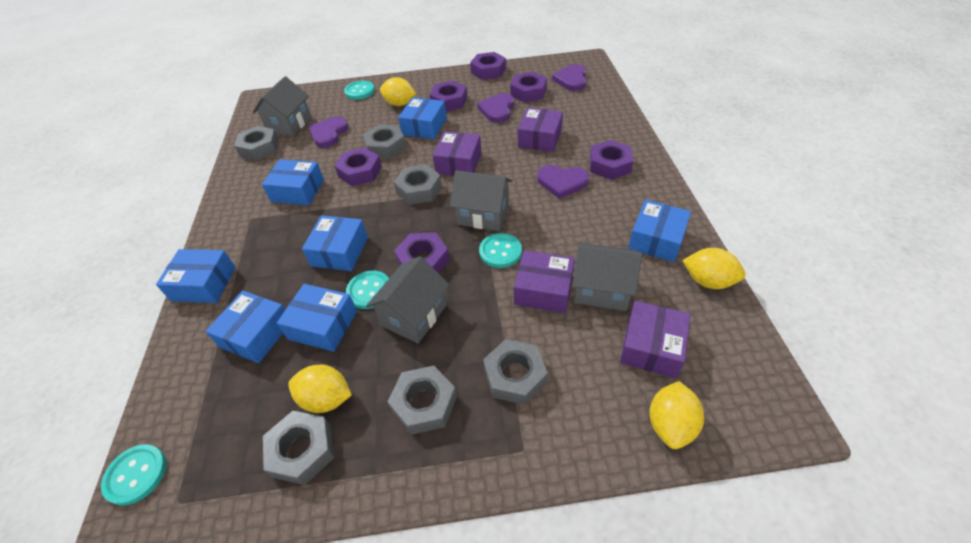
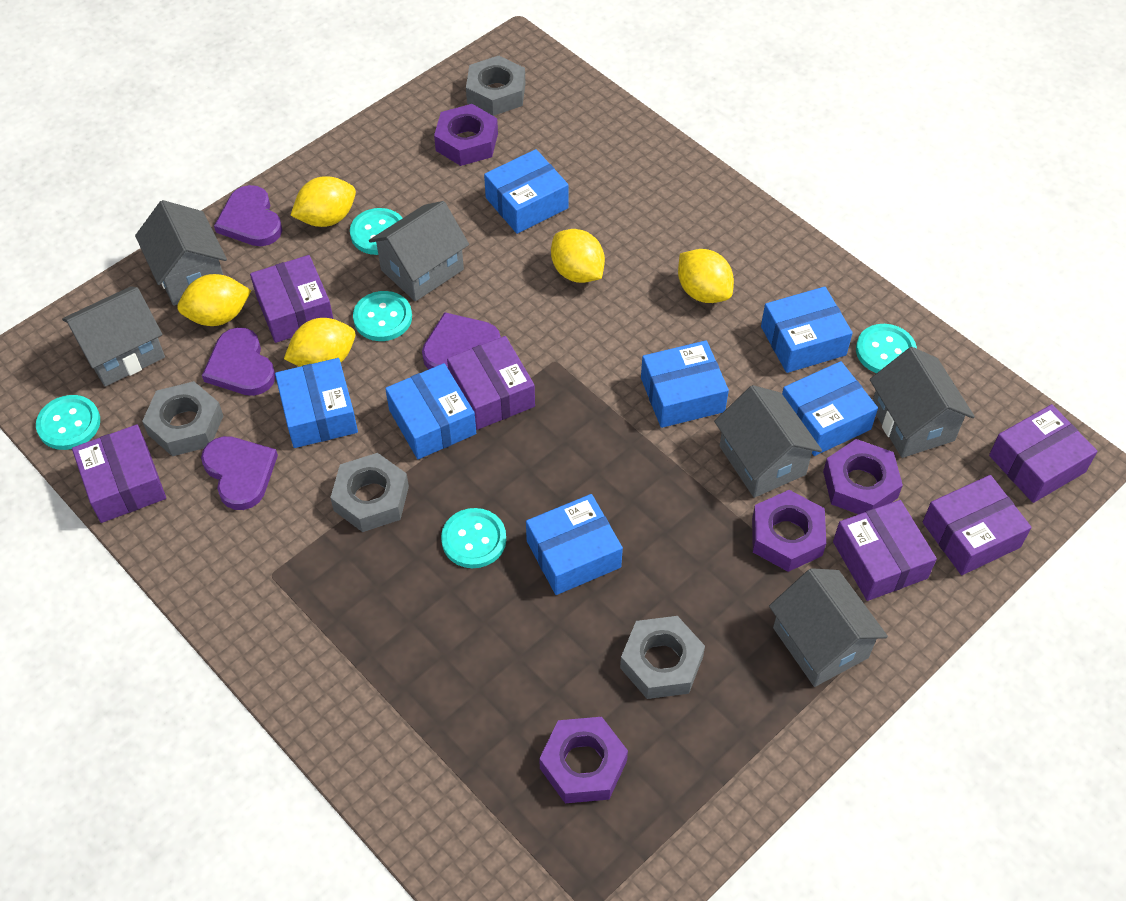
grey house: 4 -> 6
grey nut: 6 -> 4
purple box: 4 -> 6
purple nut: 6 -> 4
turquoise button: 4 -> 5
yellow lemon: 4 -> 5

